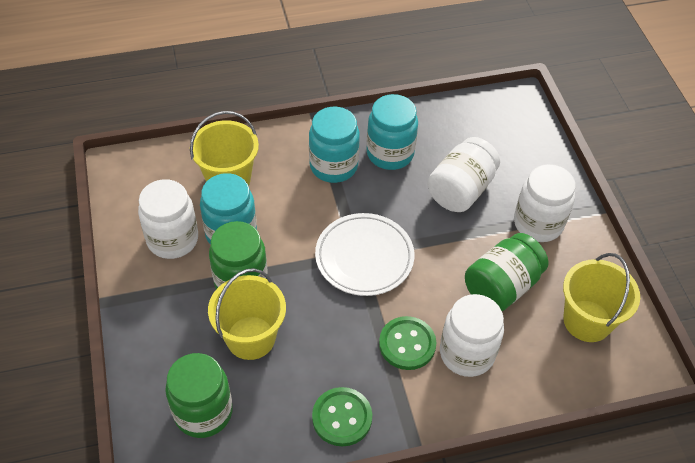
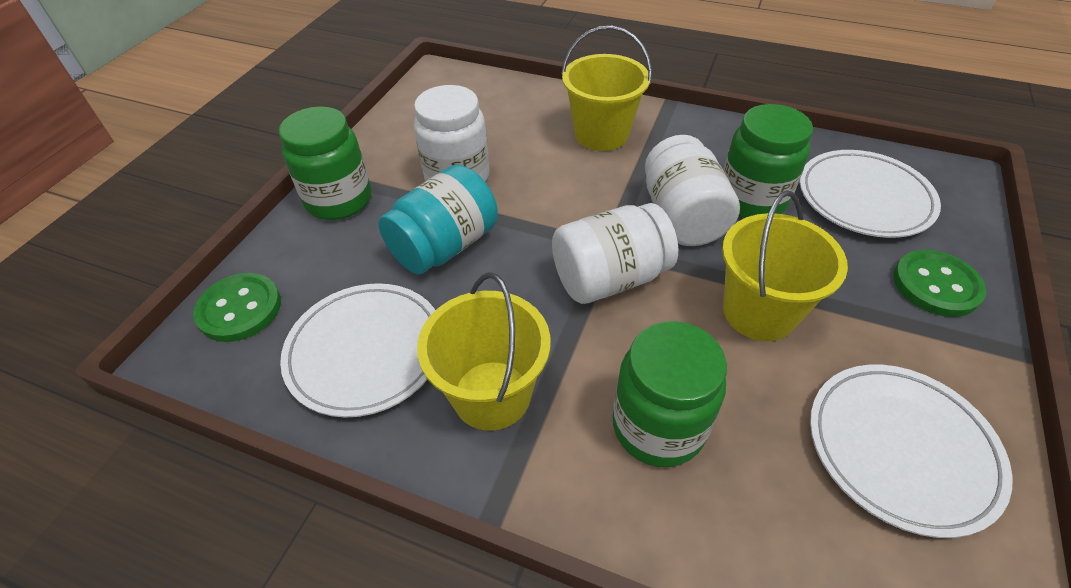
turquoise jar: 3 -> 1
white jar: 4 -> 3
white plate: 1 -> 3

